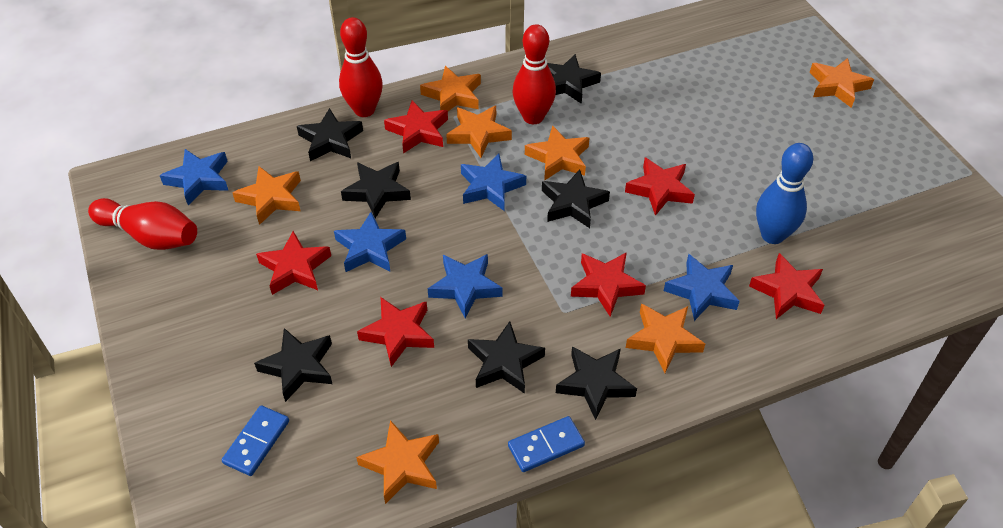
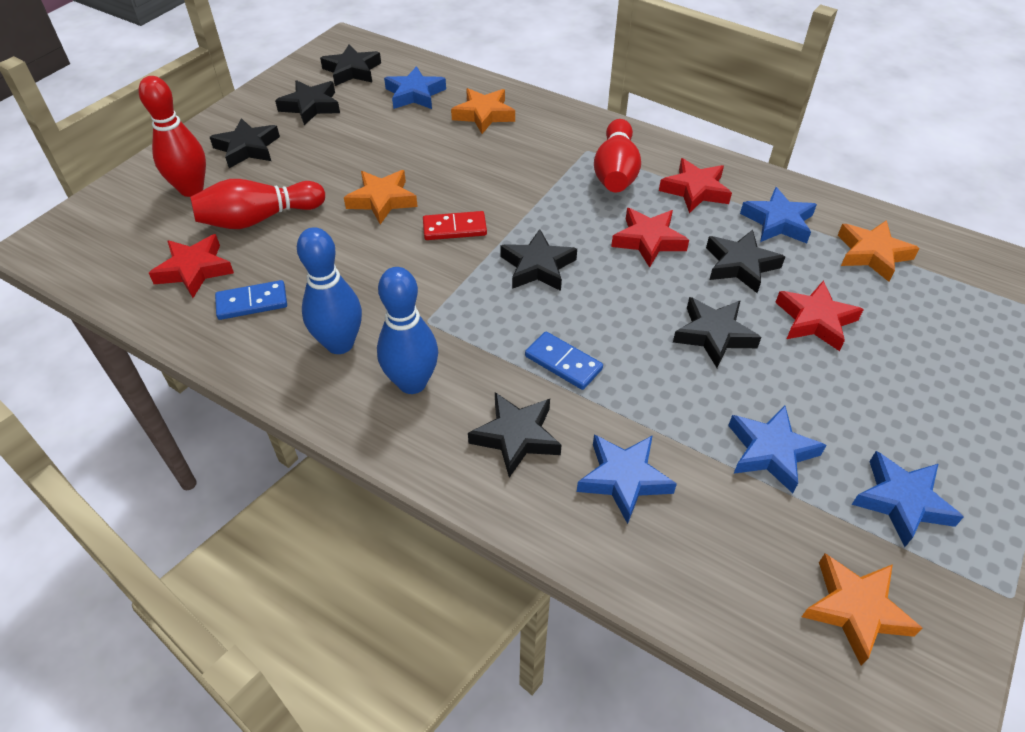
blue bowling pin: 1 -> 2
orange star: 7 -> 4
red domino: 0 -> 1
red star: 6 -> 4

